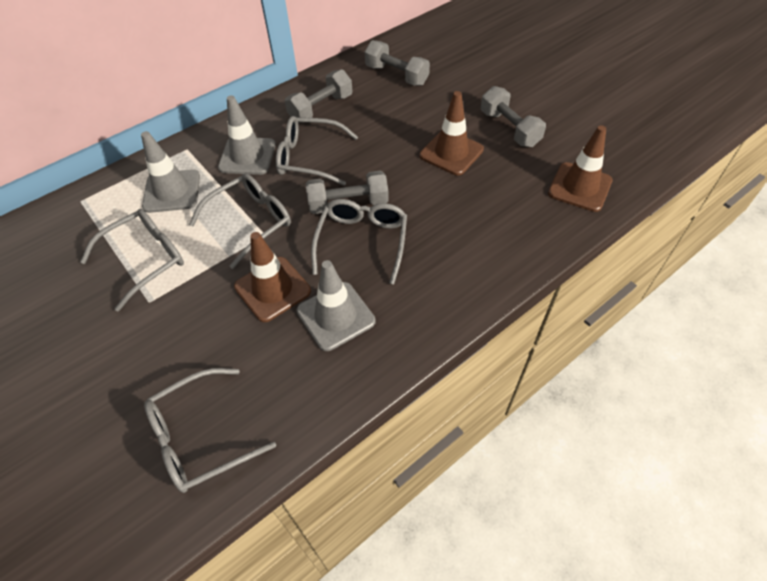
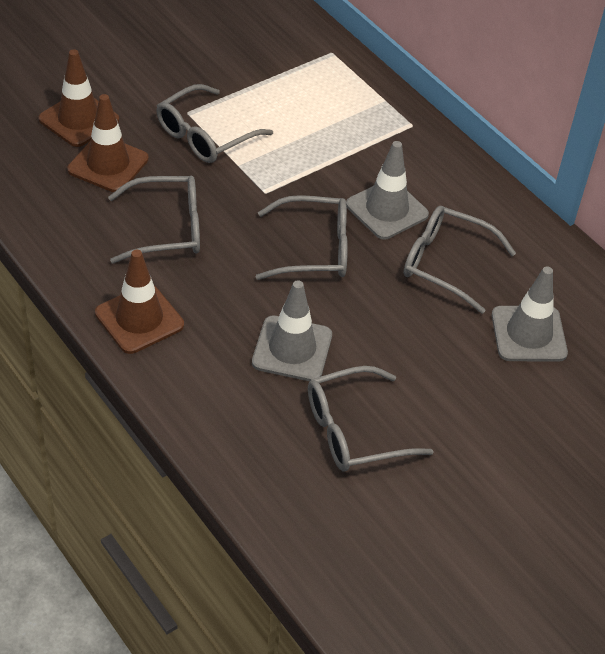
grey dumbbell: 4 -> 0

